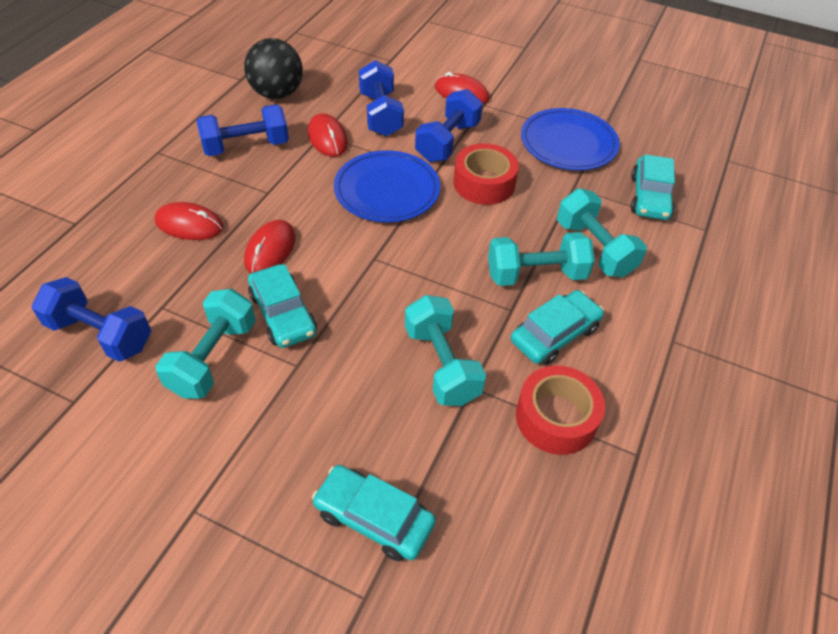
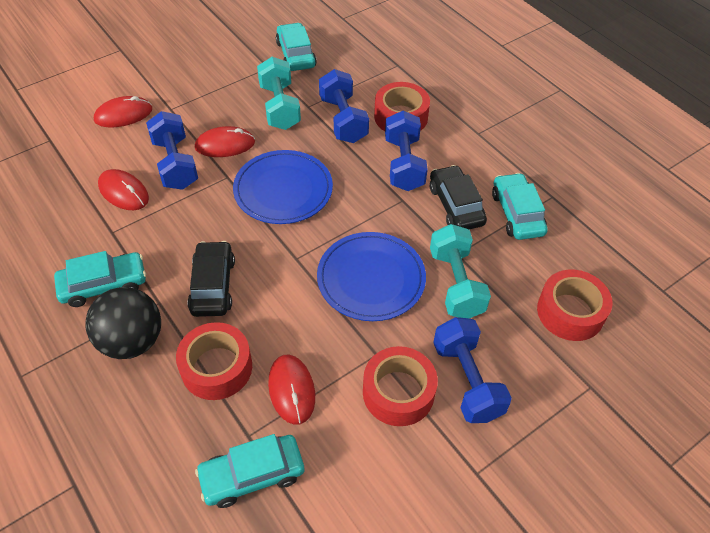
black car: 0 -> 2
red tape: 2 -> 4
turquoise dumbbell: 4 -> 2

